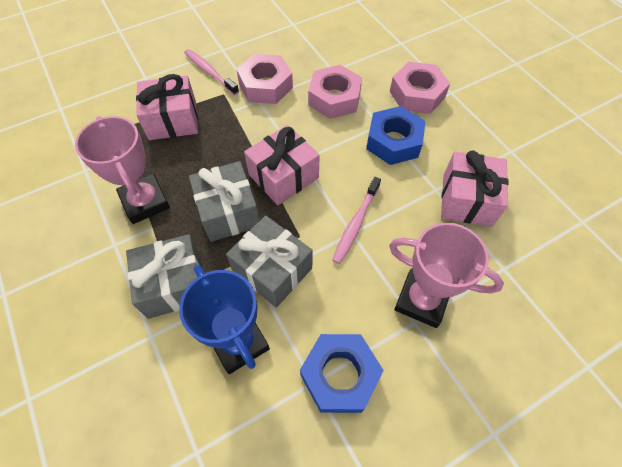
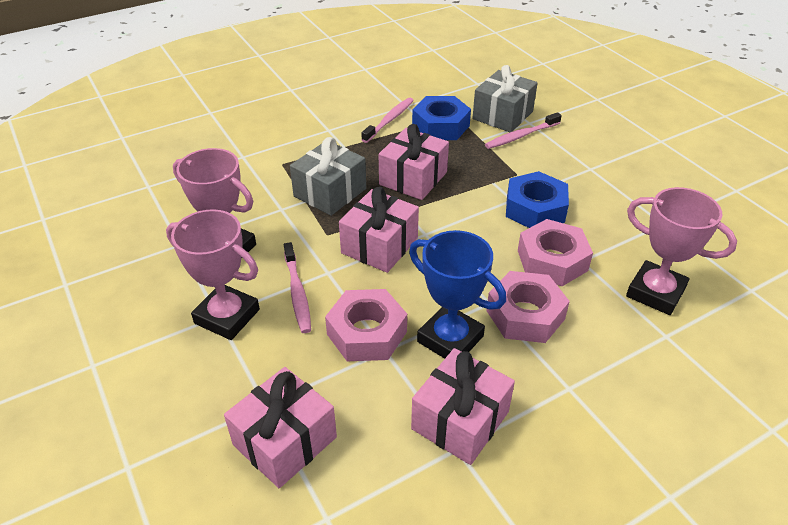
grey gift: 3 -> 2
pink gift: 3 -> 4
pink toothbrush: 2 -> 3
pink trophy: 2 -> 3

